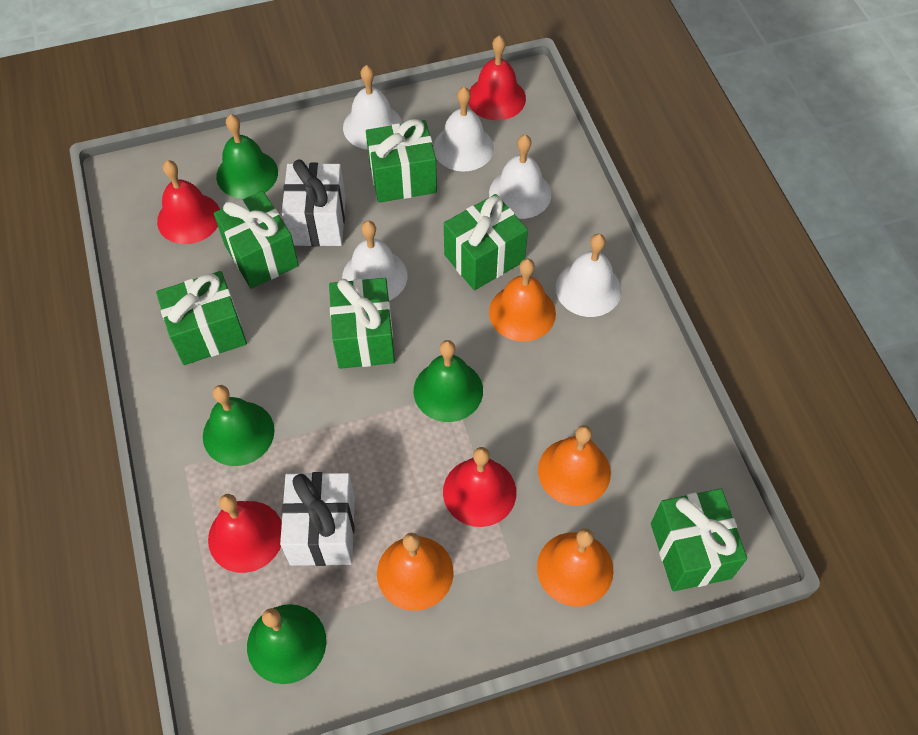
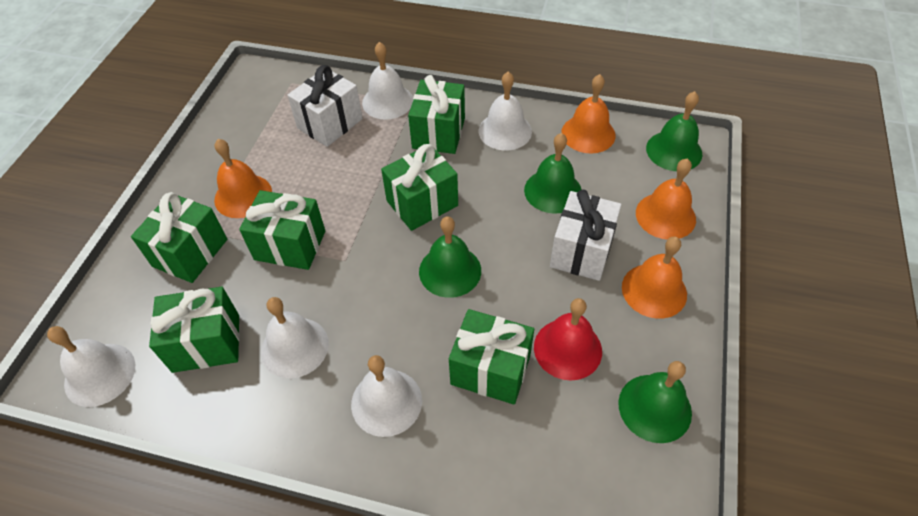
red bell: 4 -> 1

